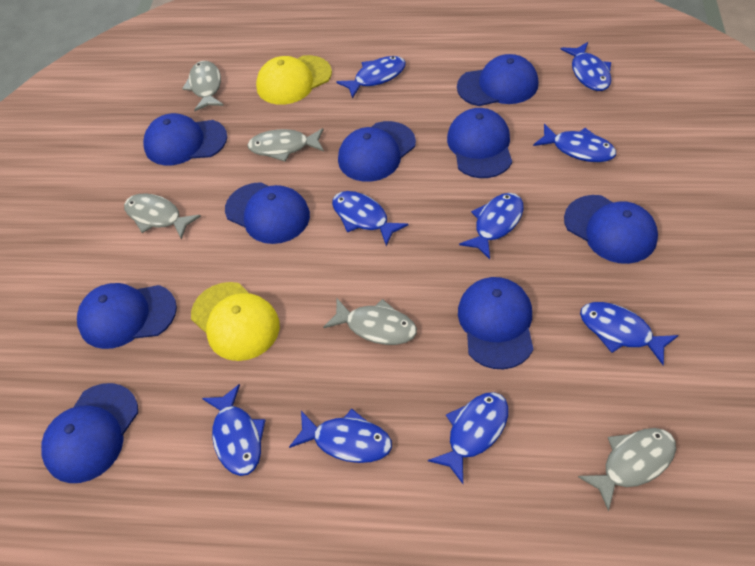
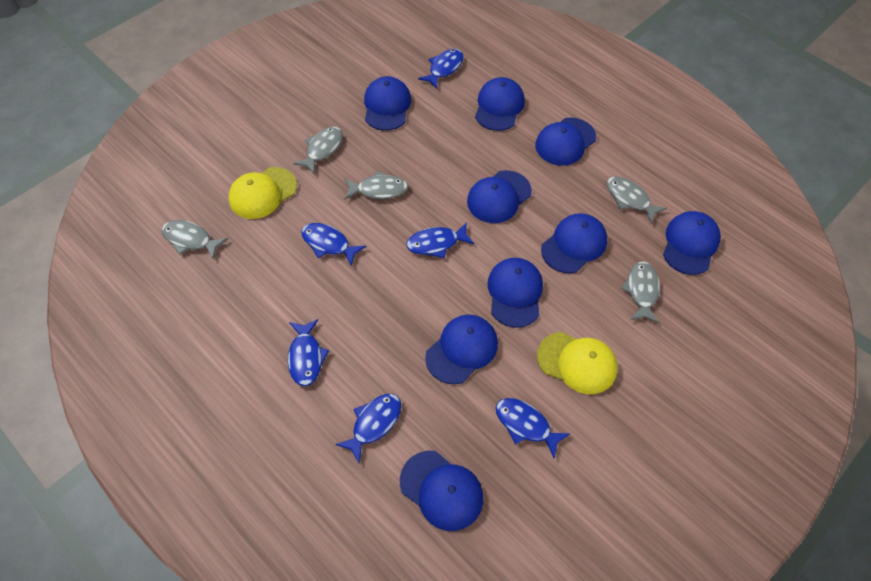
blue fish: 9 -> 6

